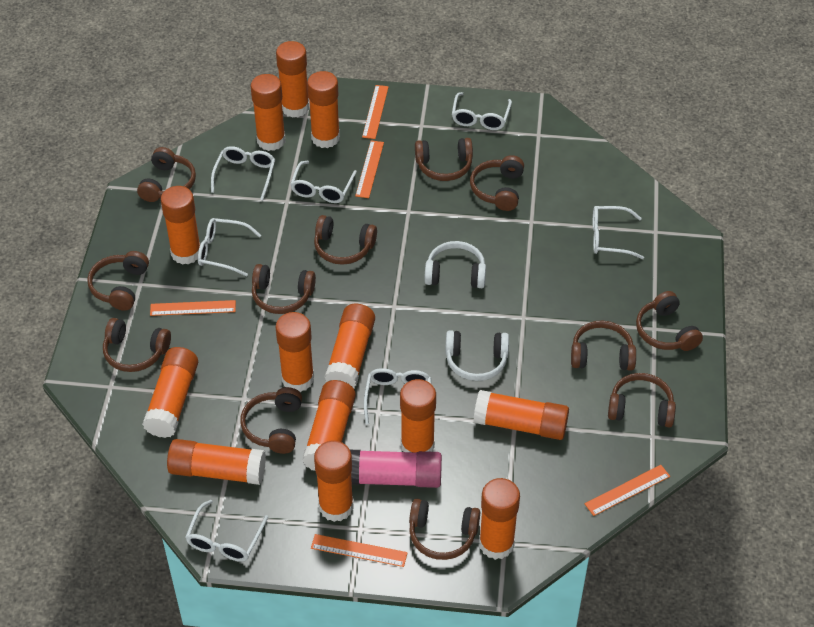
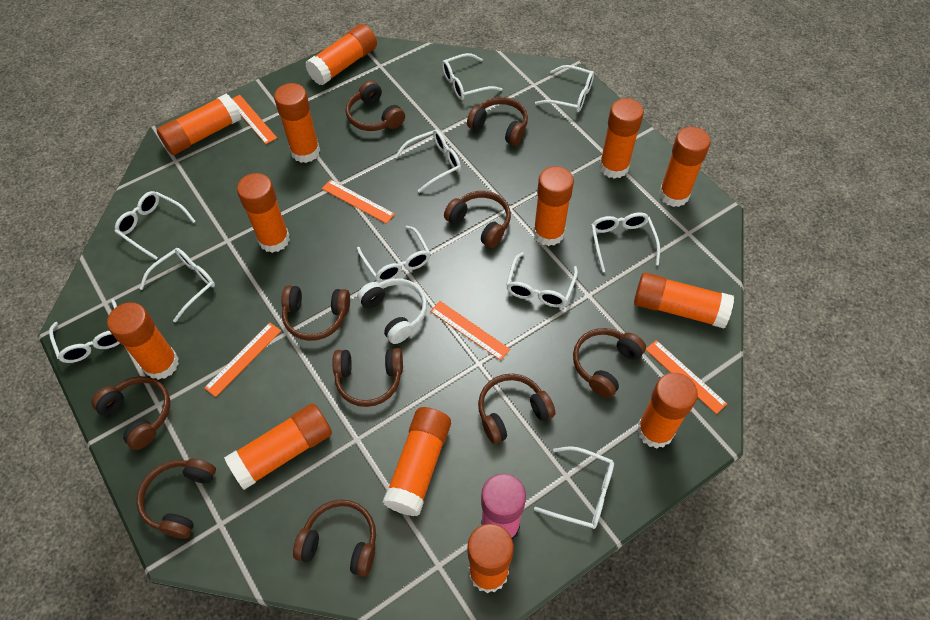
brown headphones: 12 -> 10
white glasses: 7 -> 10
white headphones: 2 -> 1

